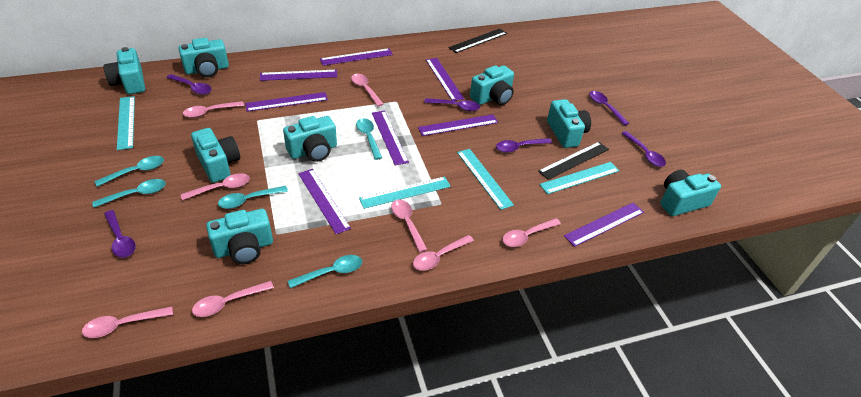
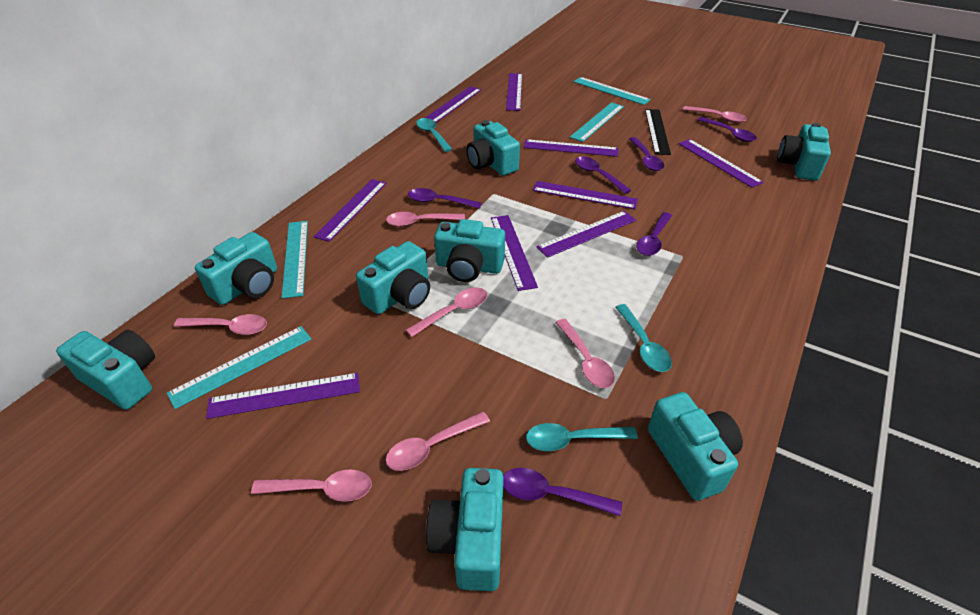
black ruler: 2 -> 1
pink spoon: 8 -> 7
purple ruler: 8 -> 9
turquoise spoon: 5 -> 3

